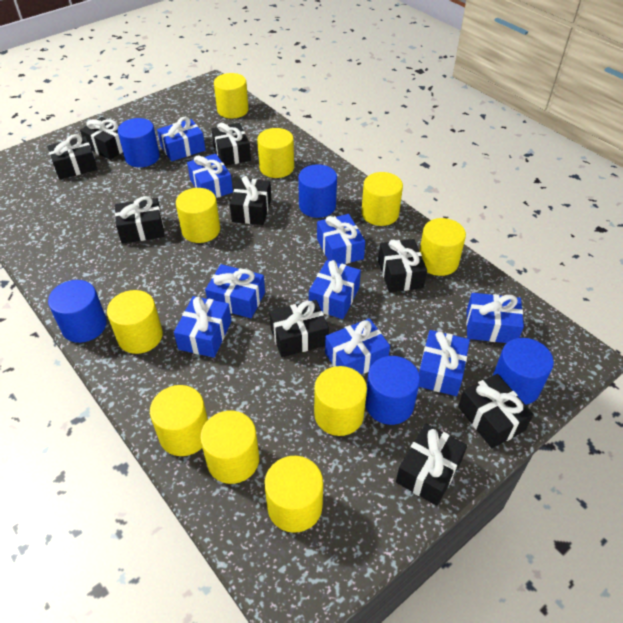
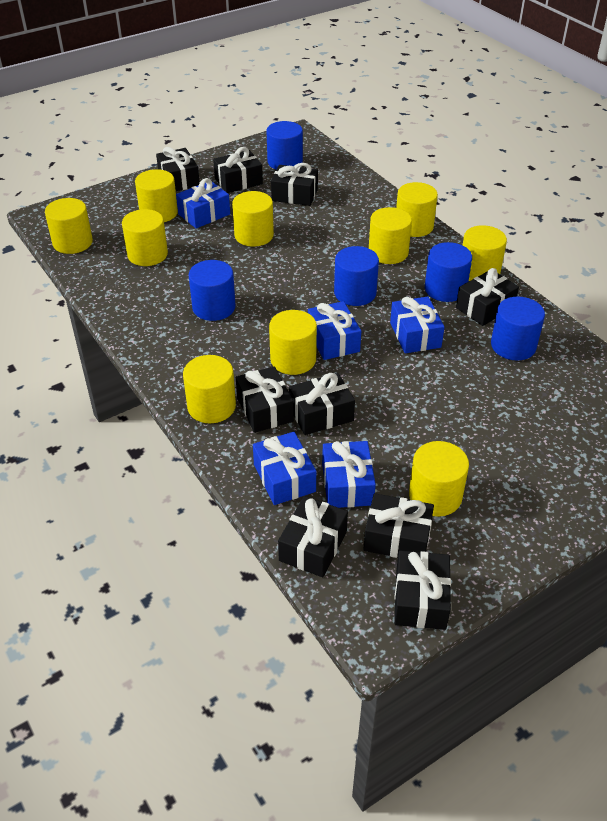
blue gift: 9 -> 5

